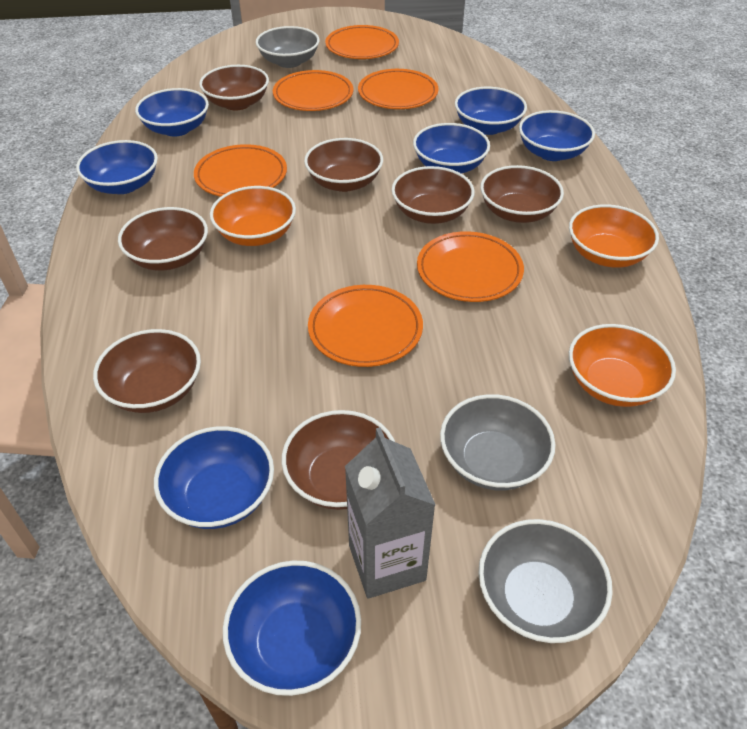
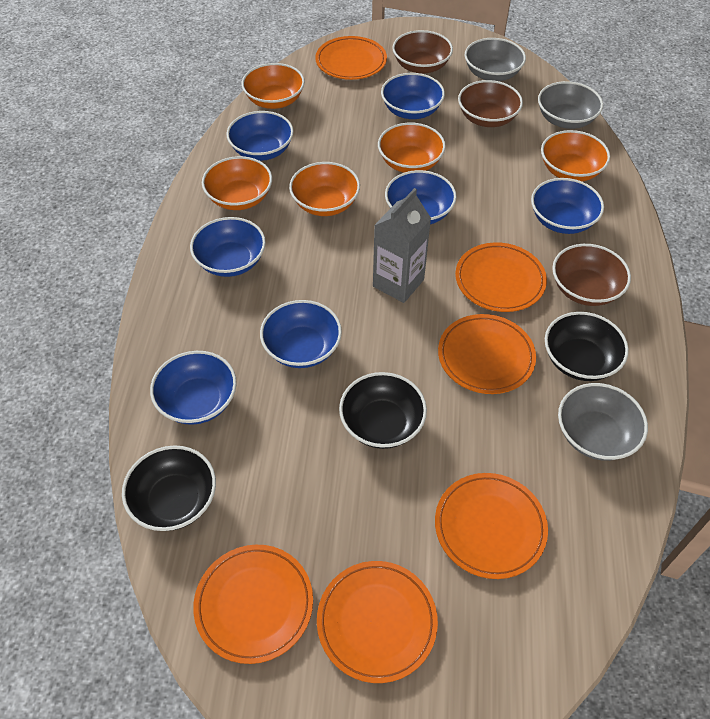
black bowl: 0 -> 3
brown bowl: 7 -> 3
orange bowl: 3 -> 5

